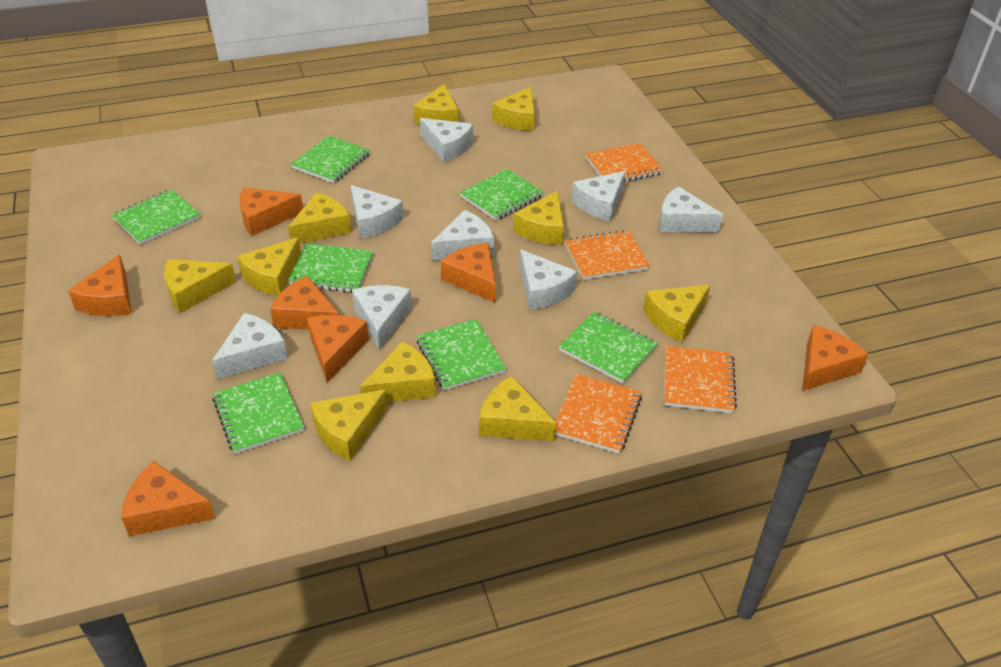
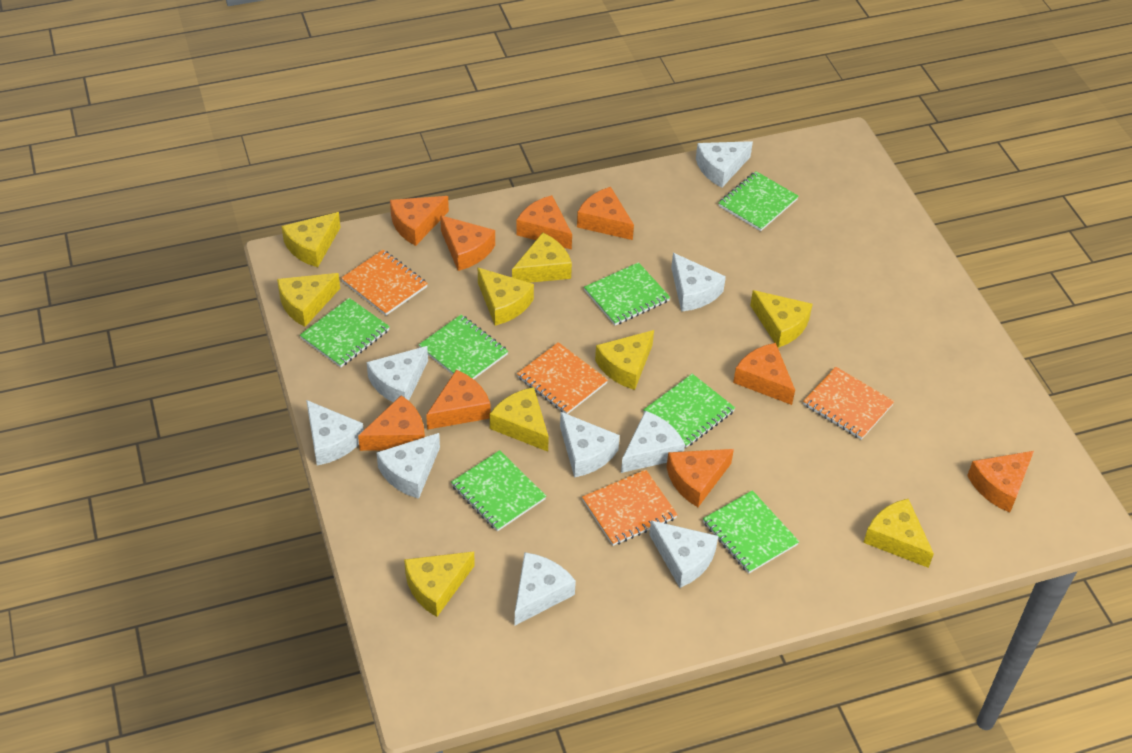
orange cheese: 7 -> 9
white cheese: 8 -> 9
yellow cheese: 10 -> 9

